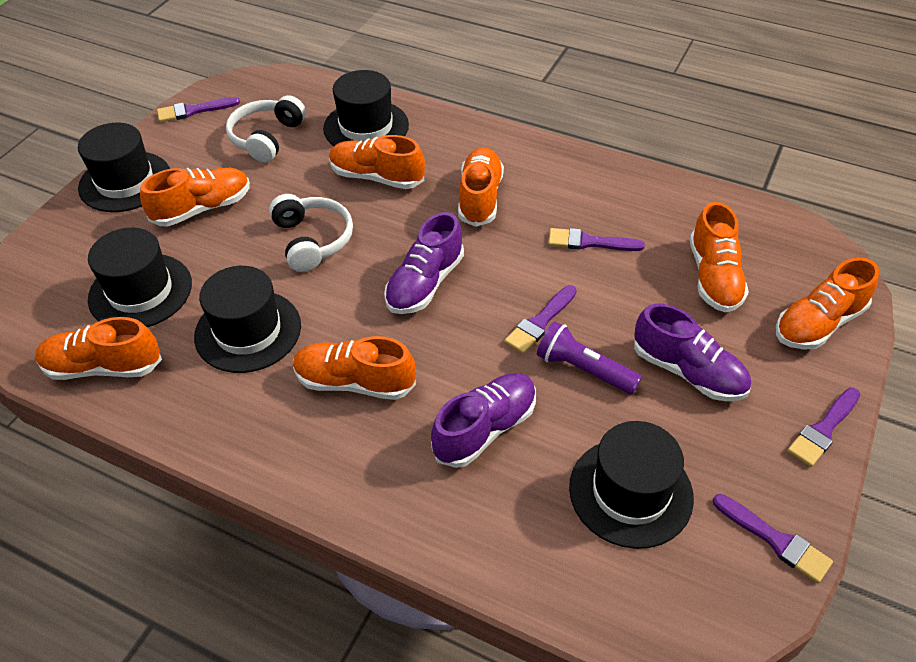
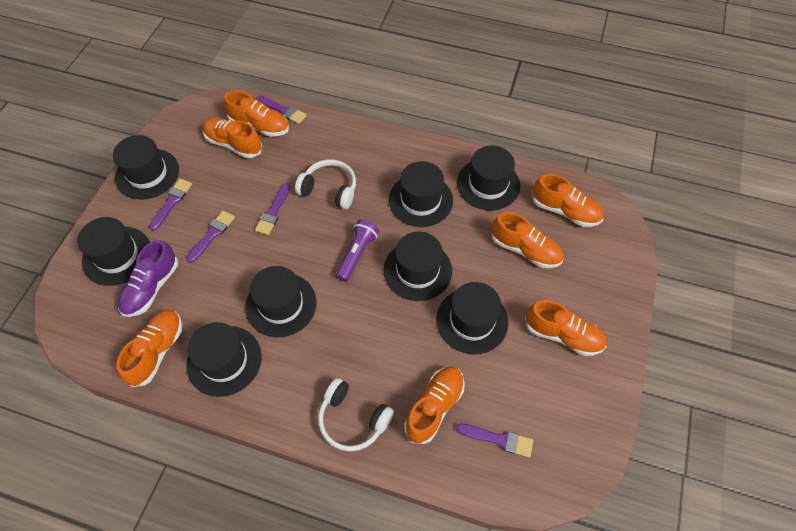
black hat: 5 -> 8
purple shoe: 3 -> 1

